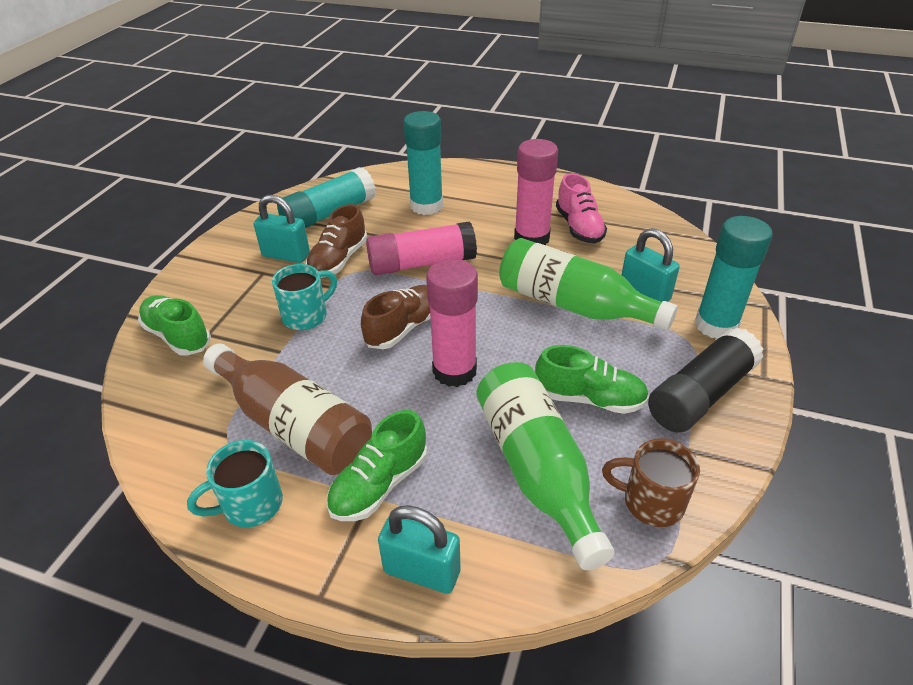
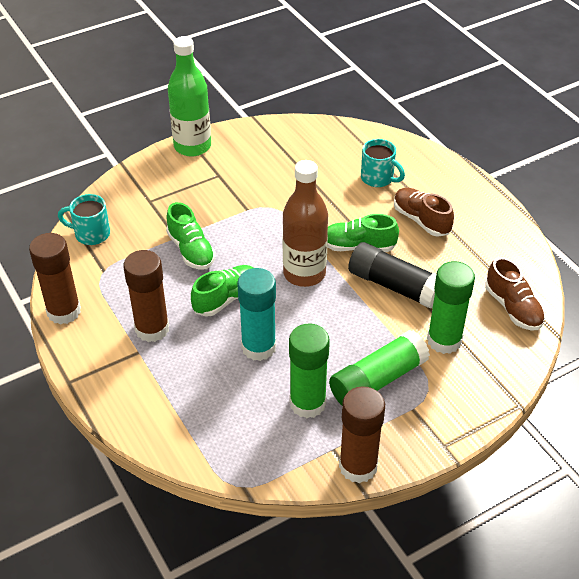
brown glue stick: 0 -> 3
brown mug: 1 -> 0
green bottle: 2 -> 1
green glue stick: 0 -> 3
pink glue stick: 3 -> 0
pink shoe: 1 -> 0
turquoise glue stick: 3 -> 1
turquoise padlock: 3 -> 0

